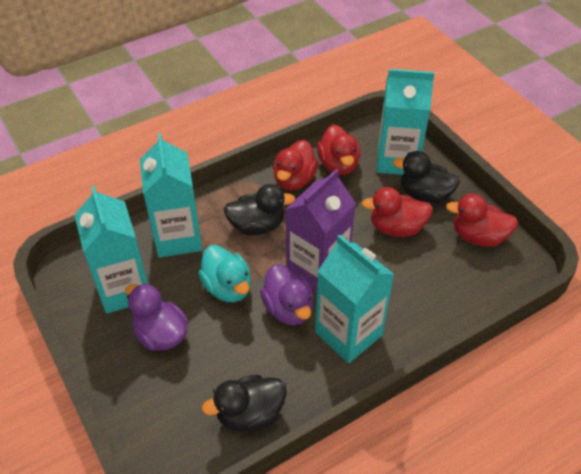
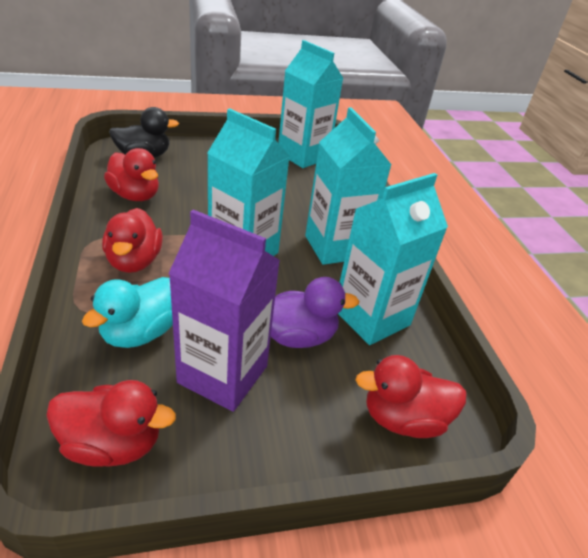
black duck: 3 -> 1
purple duck: 2 -> 1

